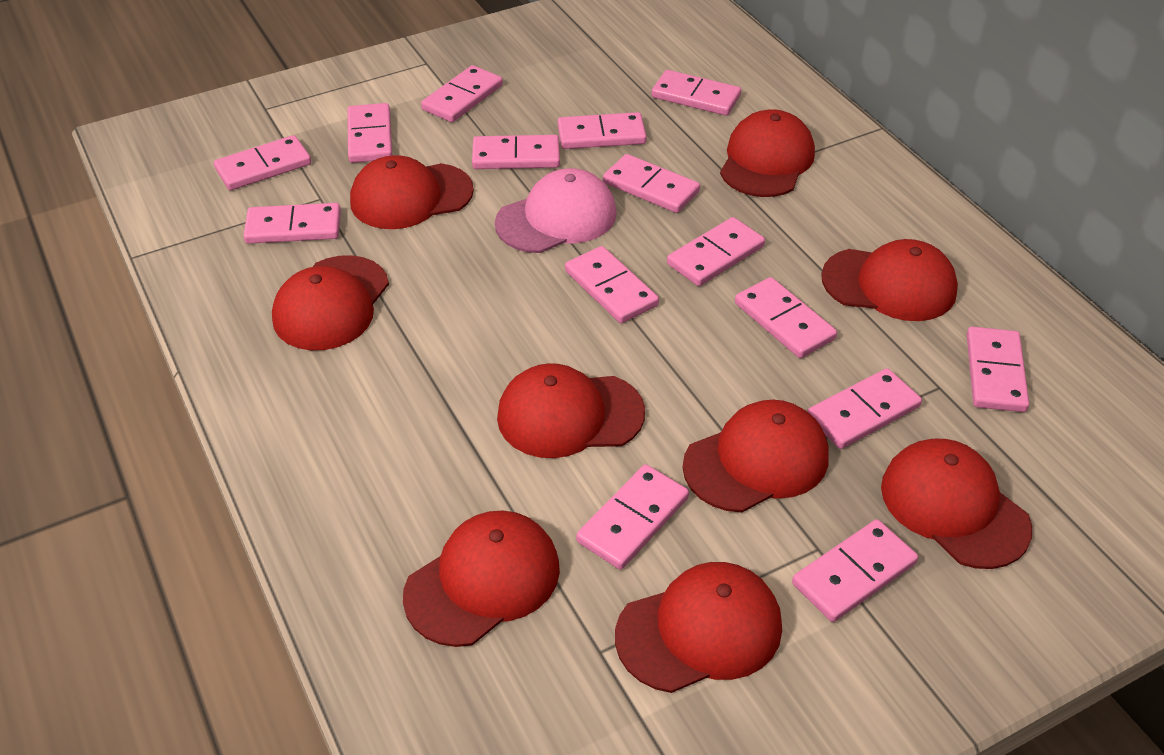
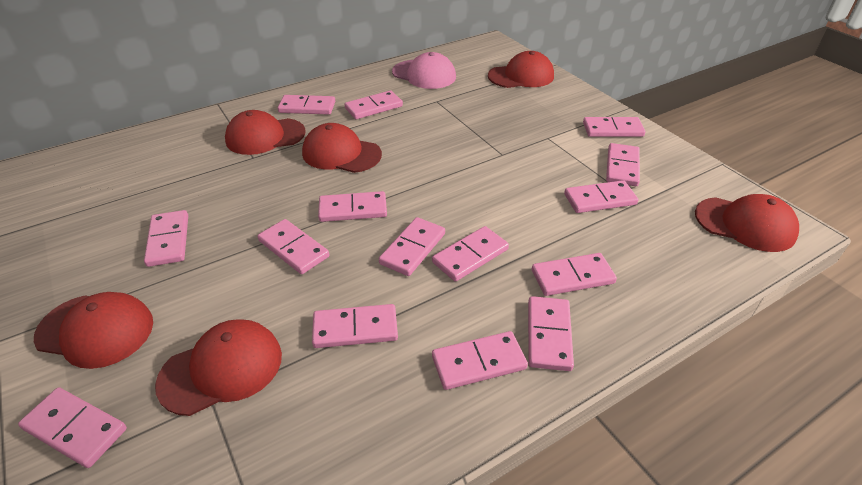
red cap: 9 -> 6

